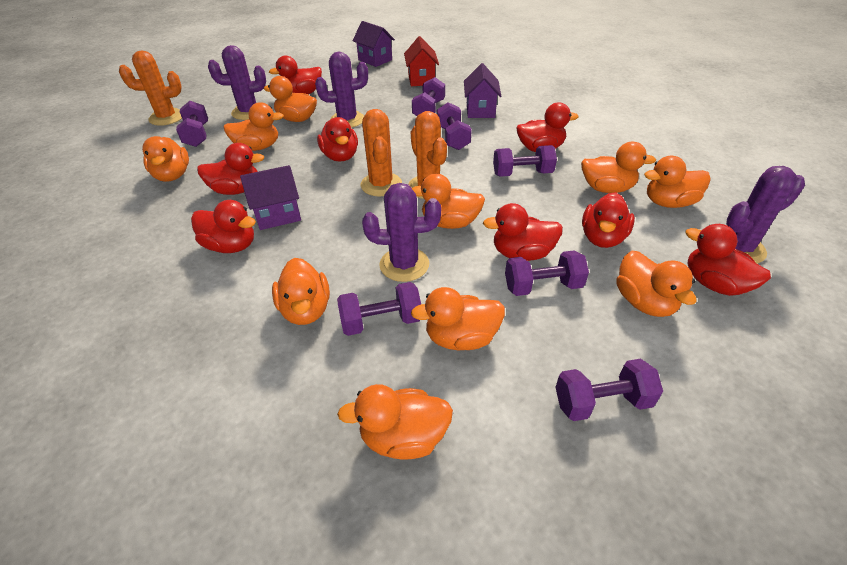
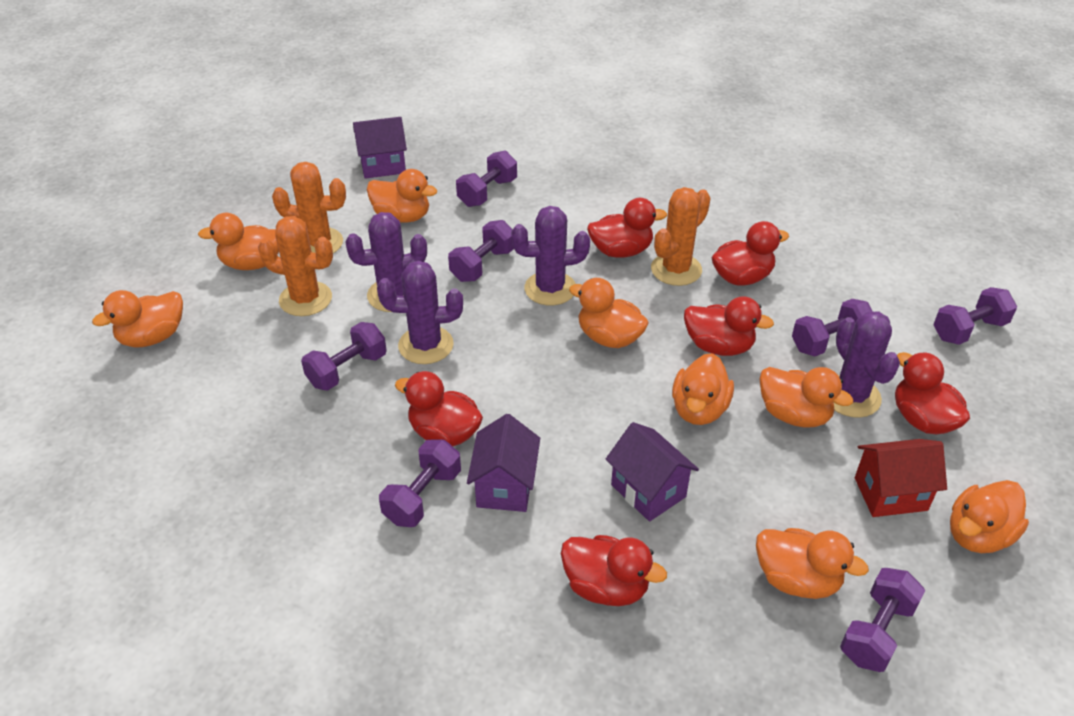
orange duck: 10 -> 8
red duck: 8 -> 6

